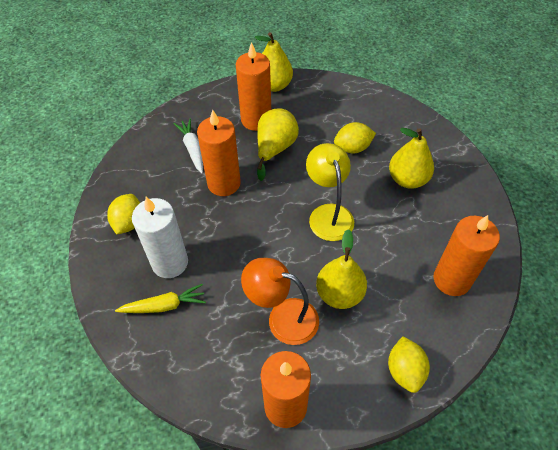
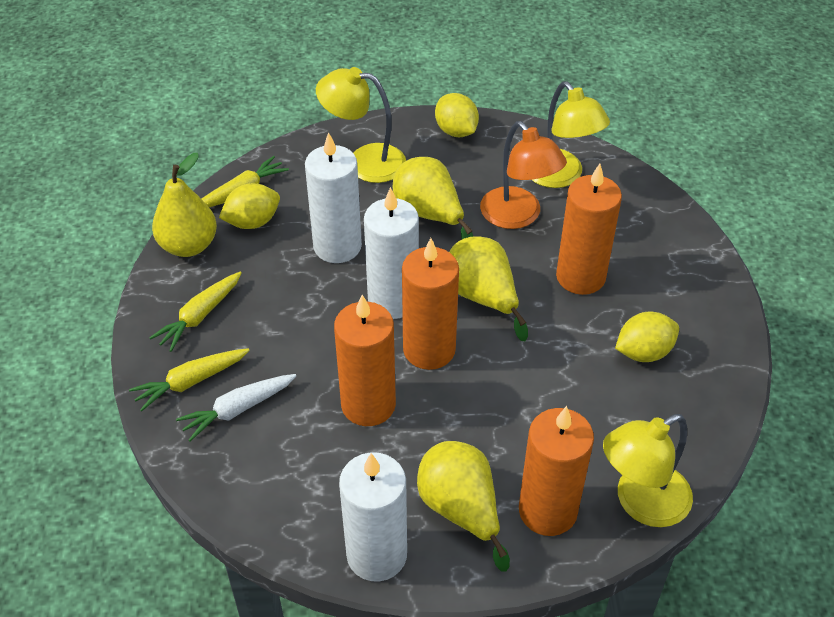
white candle: 1 -> 3
yellow carrot: 1 -> 3
yellow lamp: 1 -> 3

